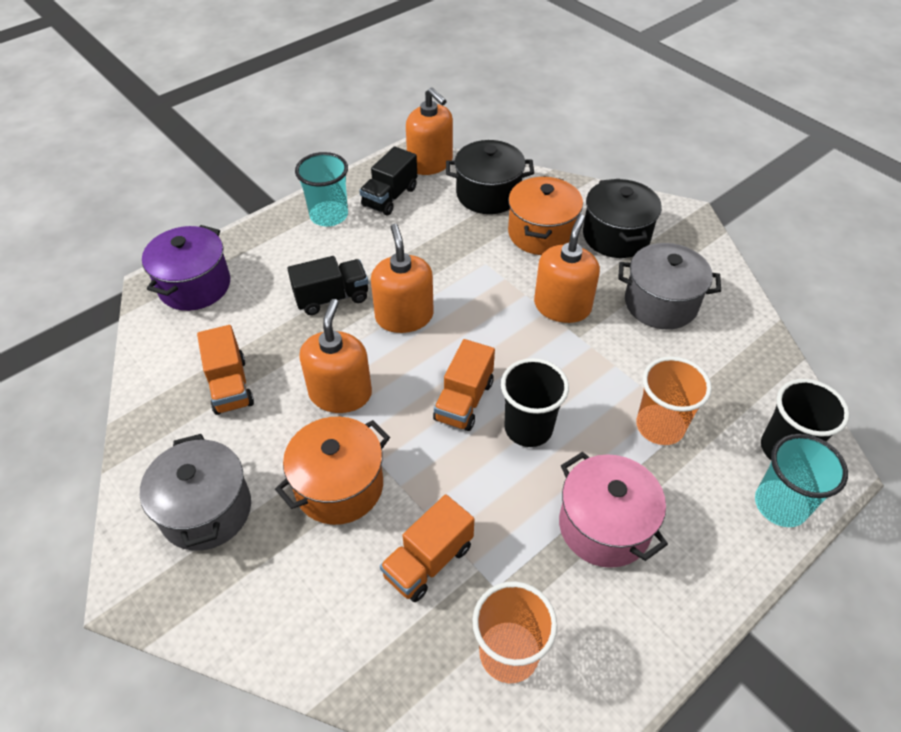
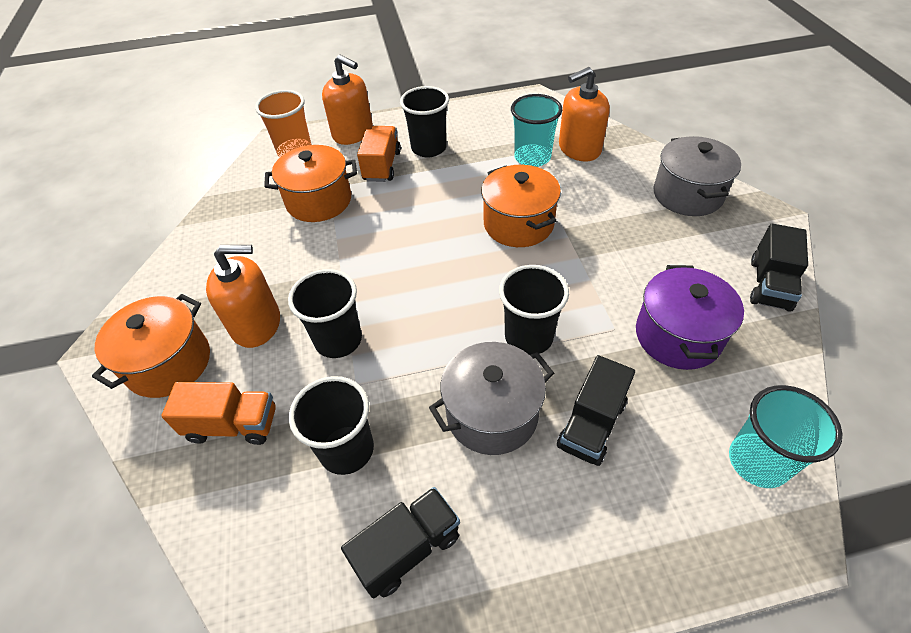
black cup: 2 -> 4
black pot: 2 -> 0
black truck: 2 -> 3
orange cup: 2 -> 1
orange pot: 2 -> 3
orange soap dispenser: 4 -> 3
orange truck: 3 -> 2
pink pot: 1 -> 0

